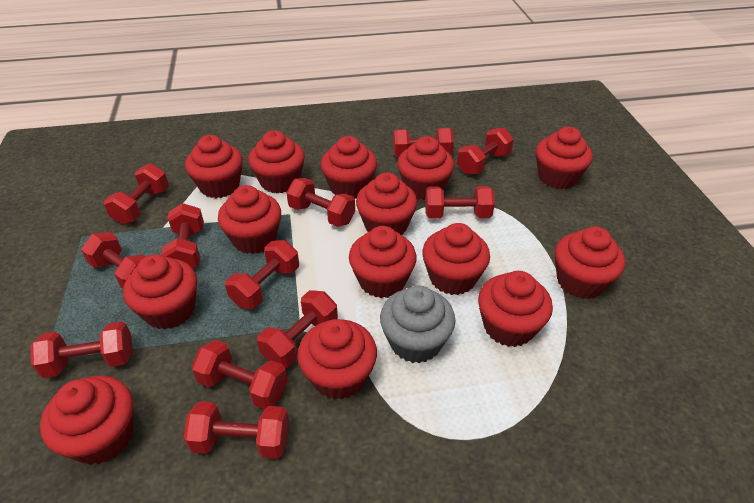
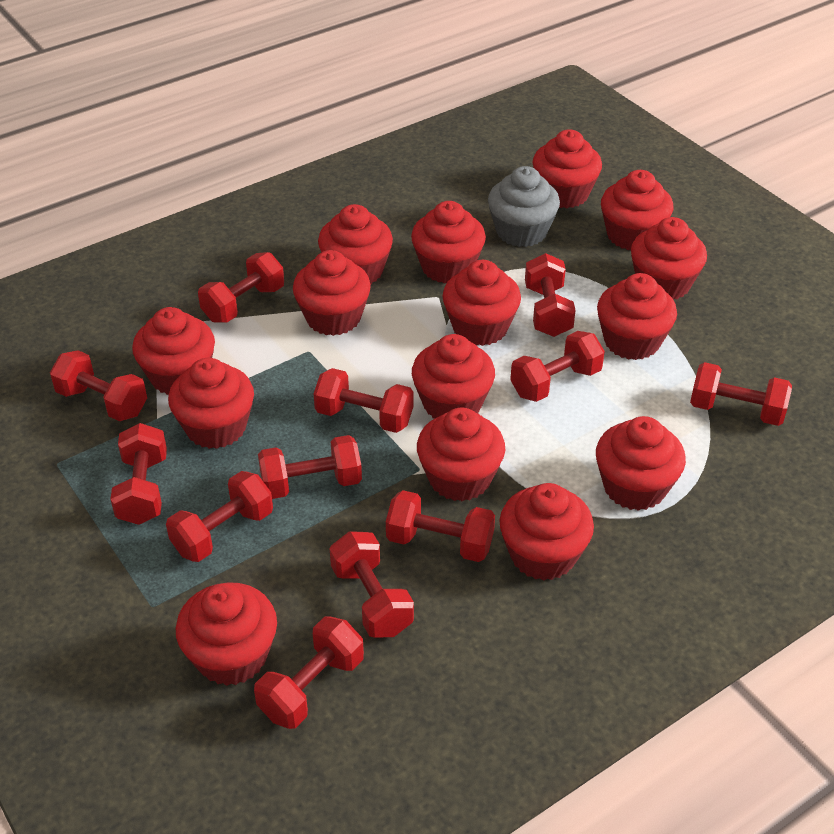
red cupcake: 14 -> 15

